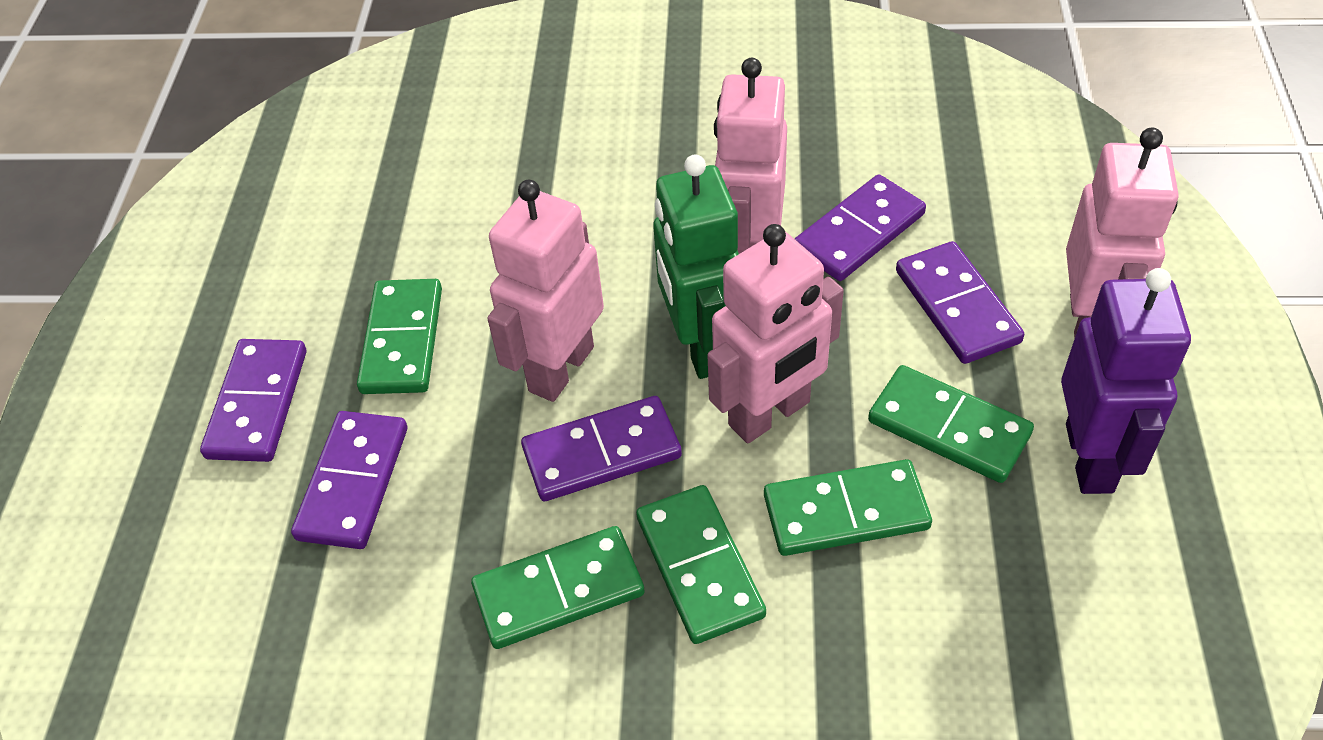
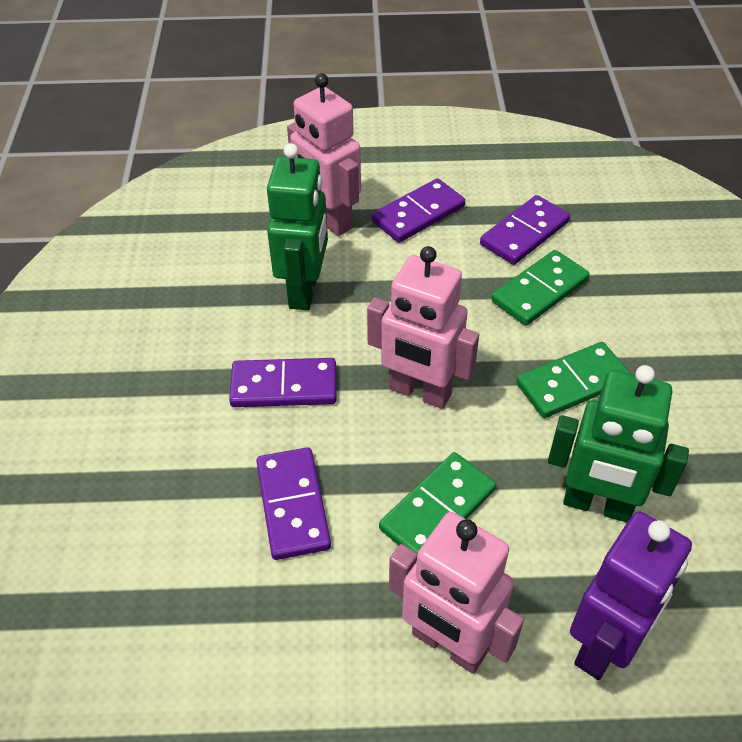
green domino: 5 -> 3
green robot: 1 -> 2
pink robot: 4 -> 3
purple domino: 5 -> 4

